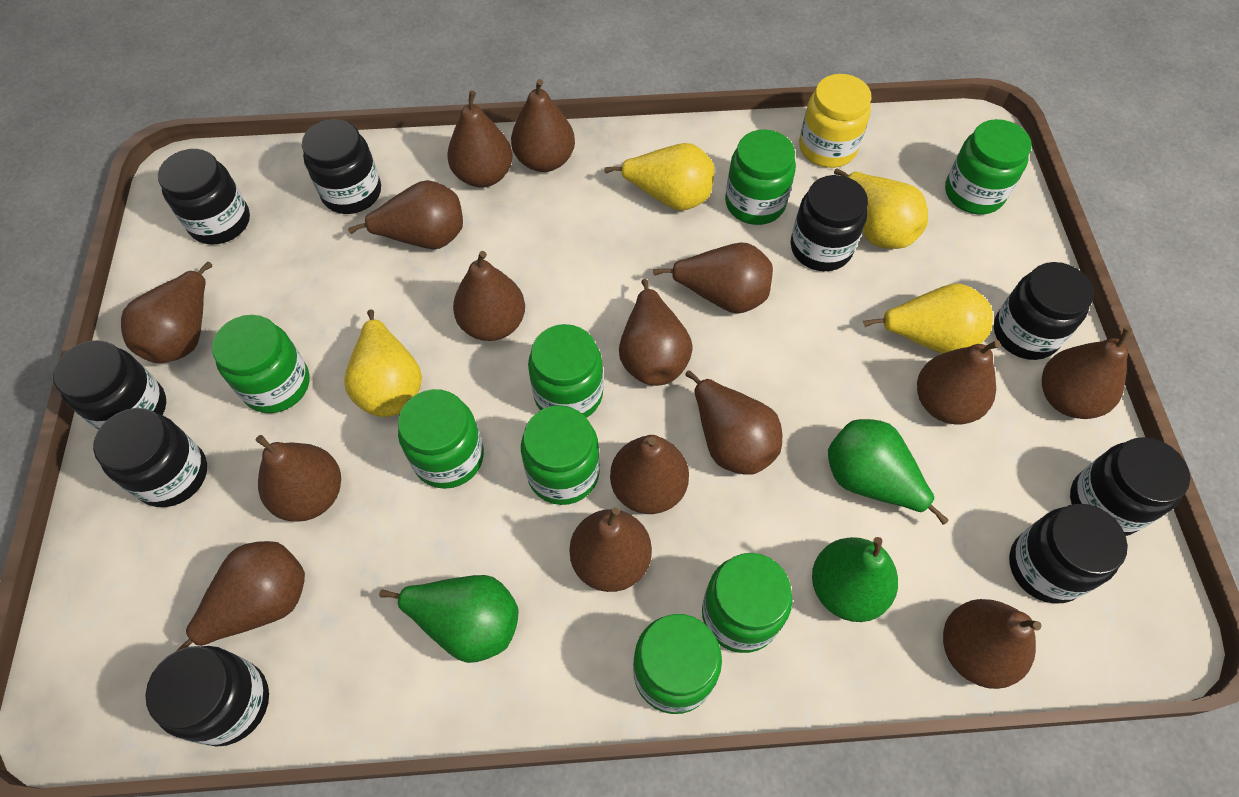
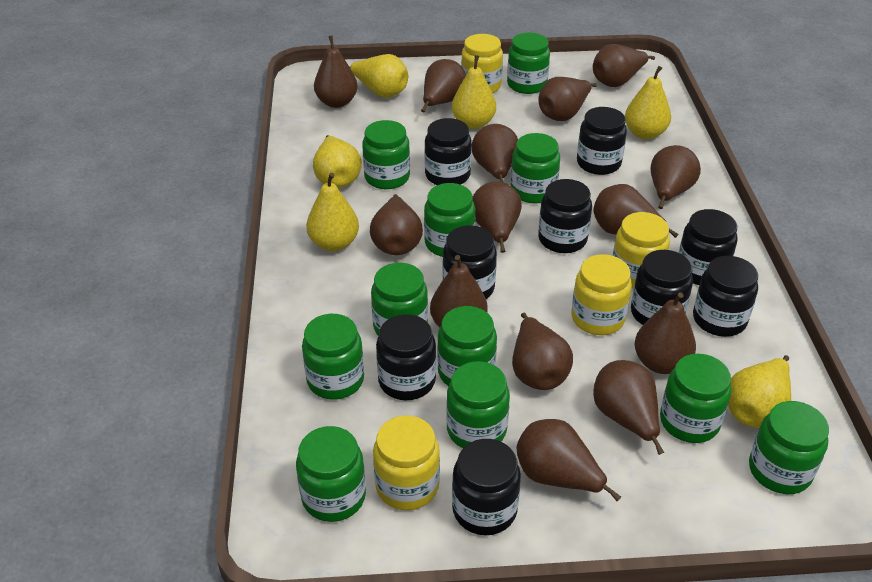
brown pear: 15 -> 14
green jar: 8 -> 11
green pear: 3 -> 0
yellow jar: 1 -> 4
yellow pear: 4 -> 6

